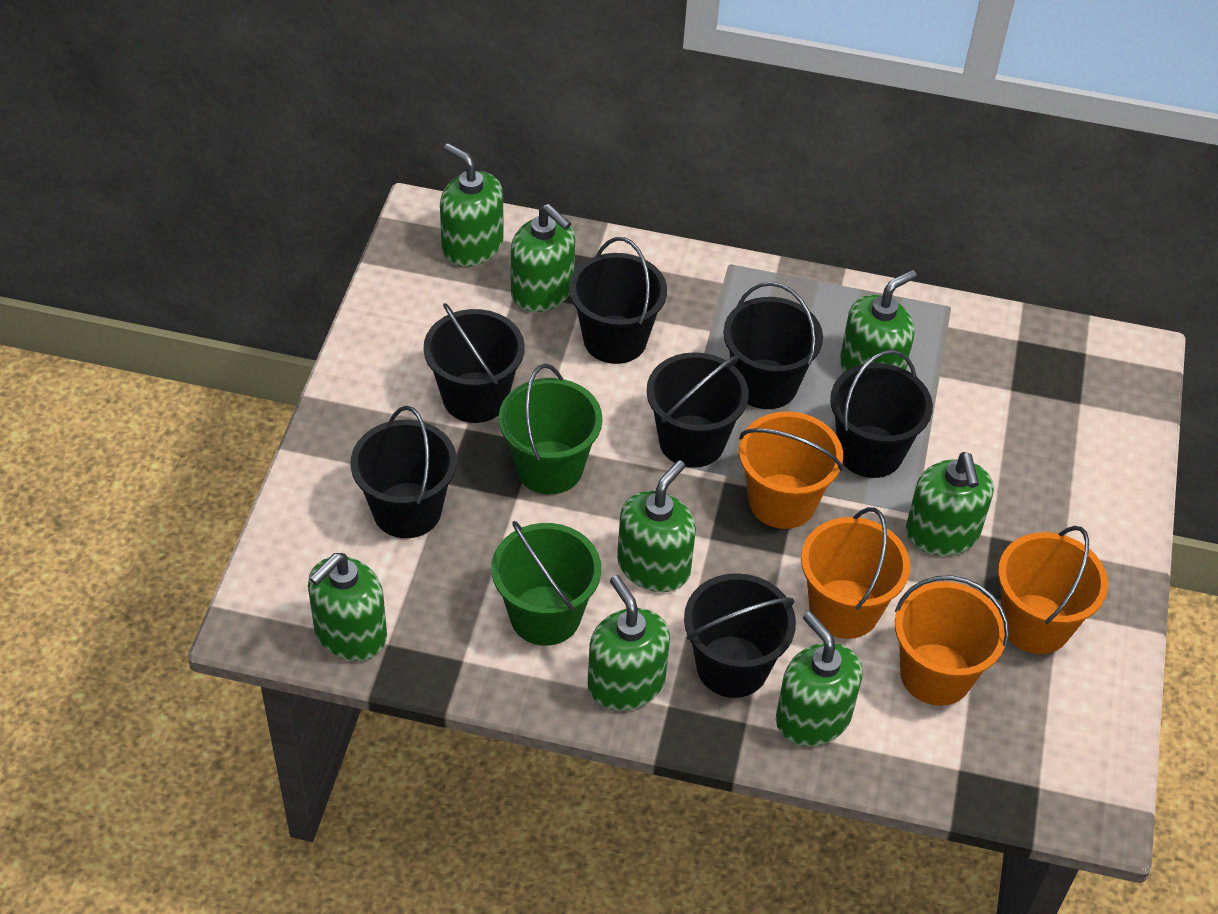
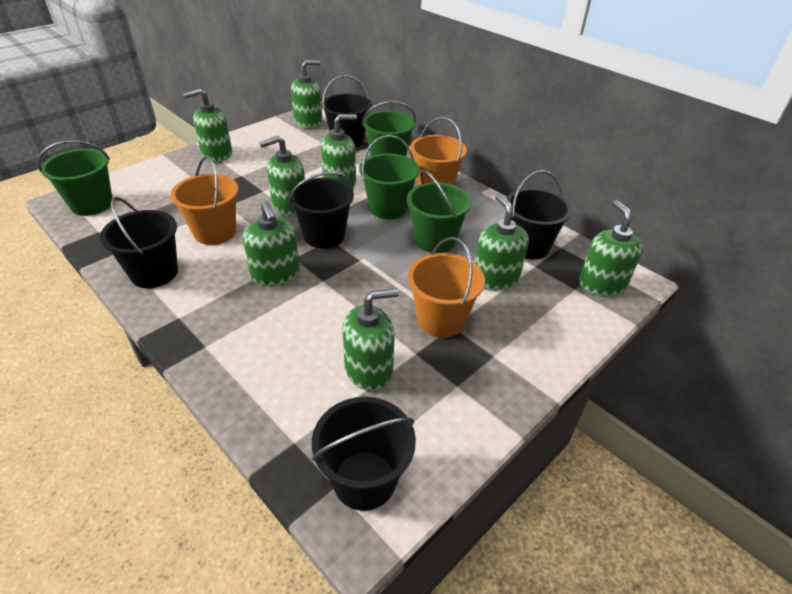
black bucket: 7 -> 5
green bucket: 2 -> 4
orange bucket: 4 -> 3

